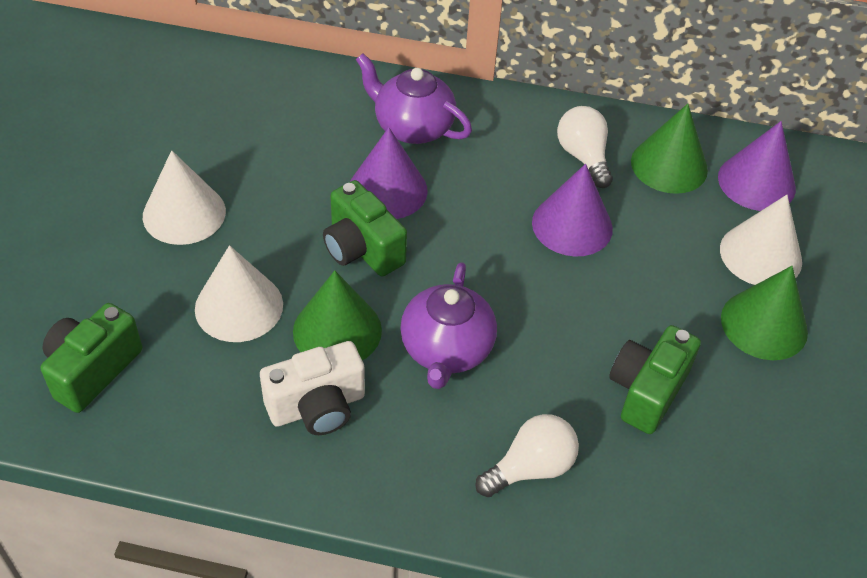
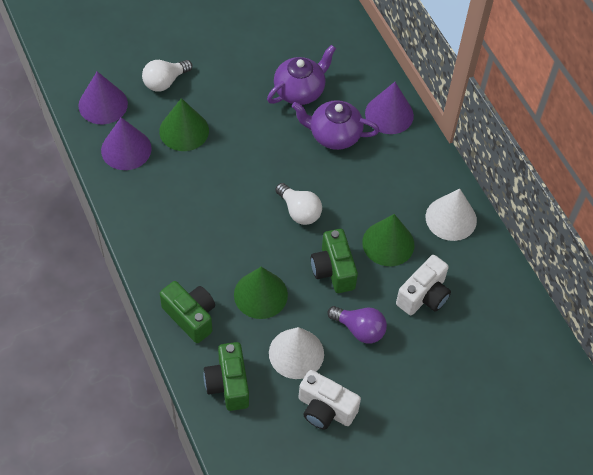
purple light bulb: 0 -> 1
white camera: 1 -> 2
white cone: 3 -> 2

